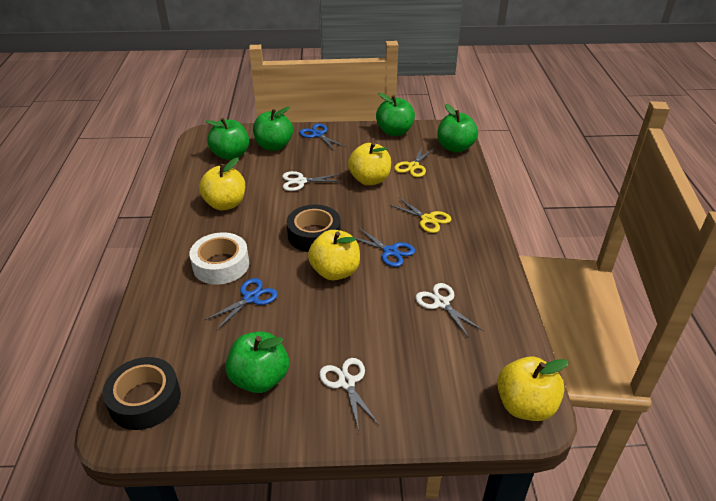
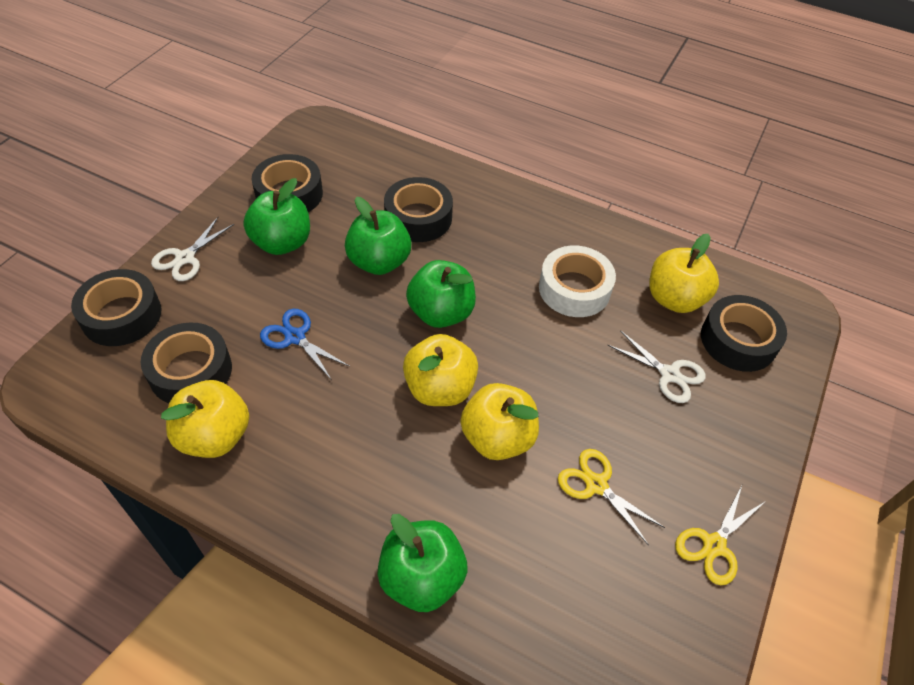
black tape: 2 -> 5
blue scissors: 3 -> 1
green apple: 5 -> 4
white scissors: 3 -> 2

